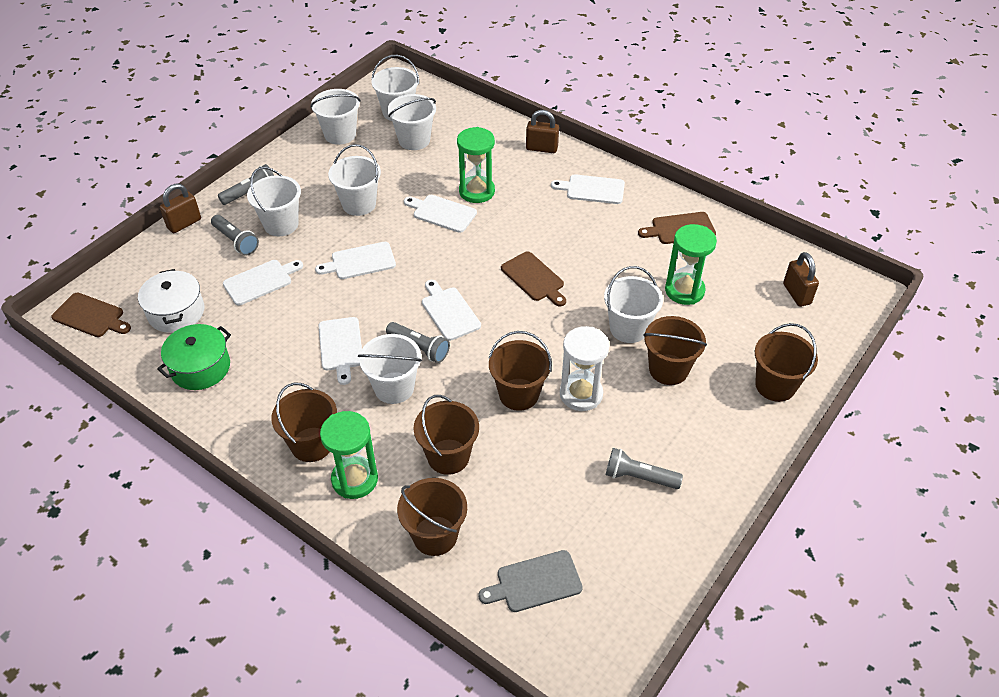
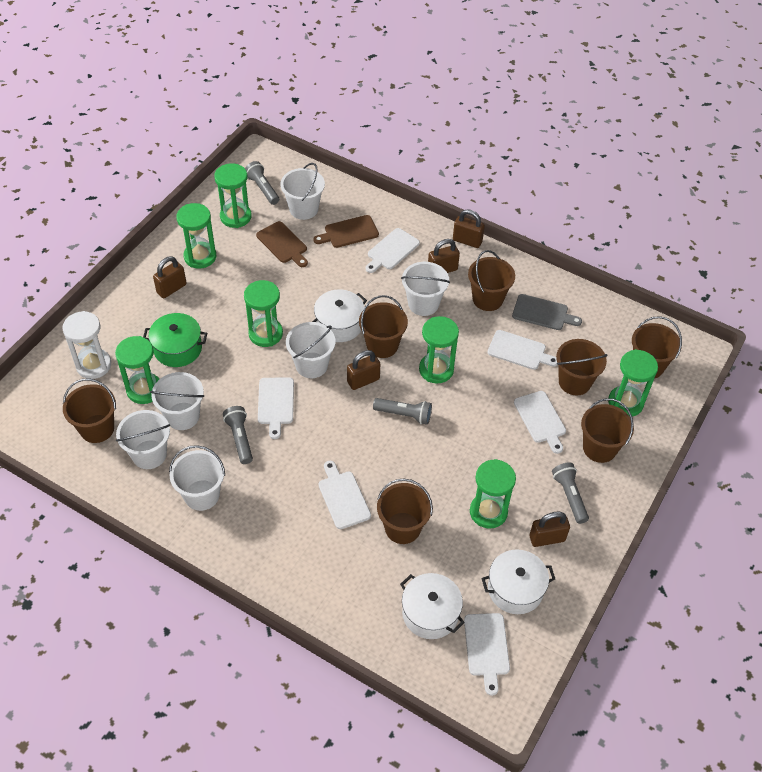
brown bucket: 6 -> 7
brown cutting board: 3 -> 2
brown padlock: 3 -> 5
green hourglass: 3 -> 7
white bucket: 7 -> 6
white pot: 1 -> 3

